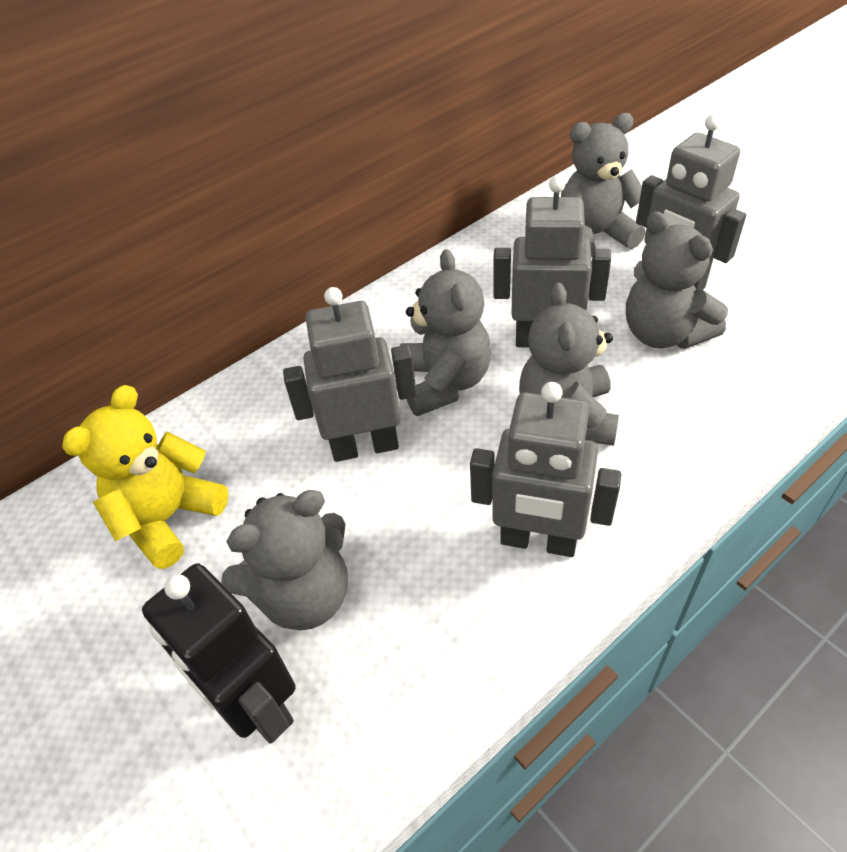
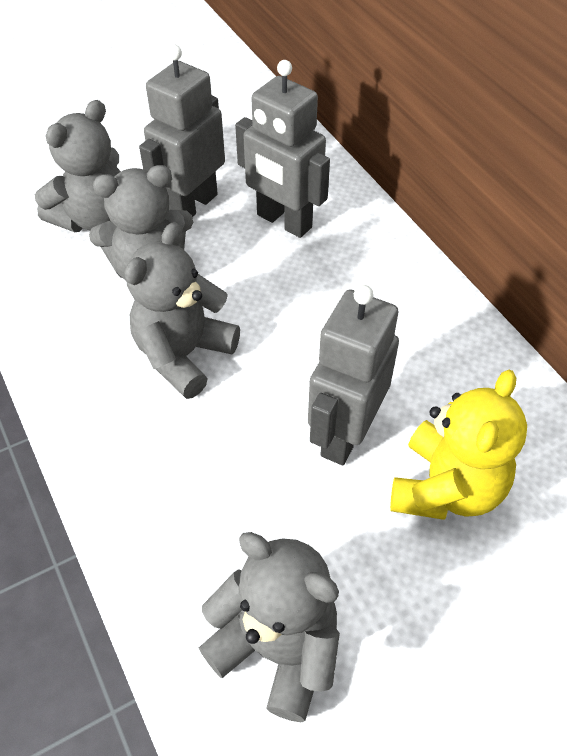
black robot: 1 -> 0
grey robot: 4 -> 3
grey teddy bear: 5 -> 4

